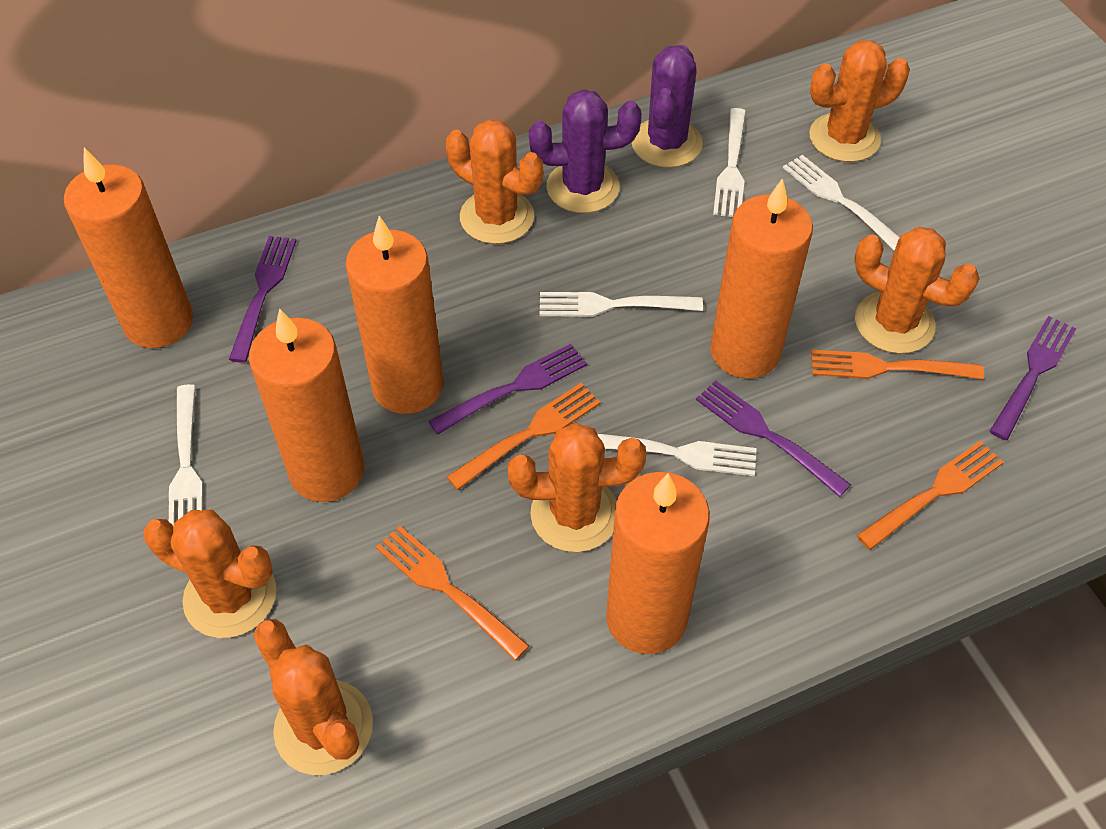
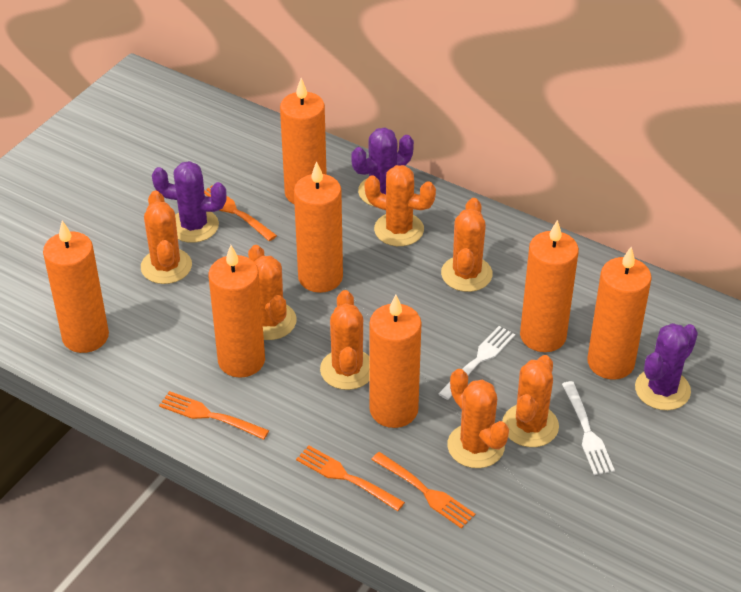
orange cactus: 6 -> 7
orange candle: 5 -> 7
purple cactus: 2 -> 3
purple fork: 4 -> 0
white fork: 5 -> 2

